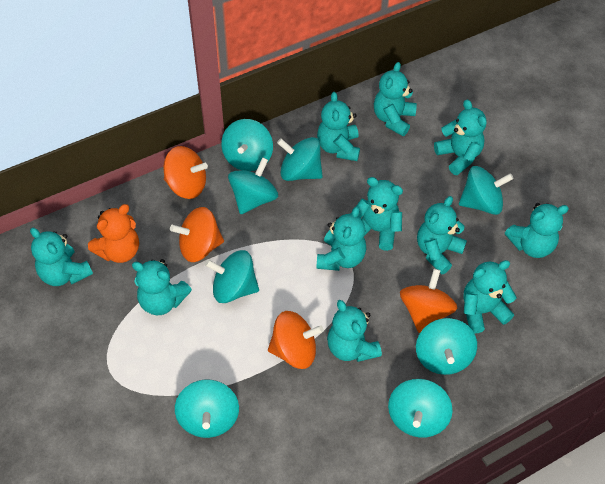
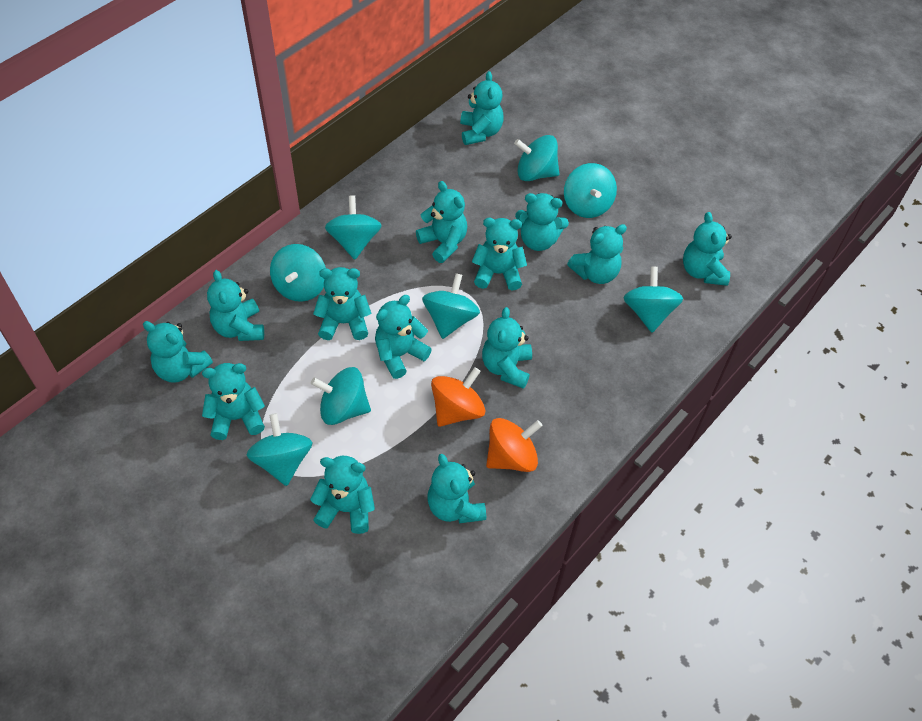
orange spinning top: 4 -> 2
orange teddy bear: 1 -> 0
turquoise teddy bear: 11 -> 14

